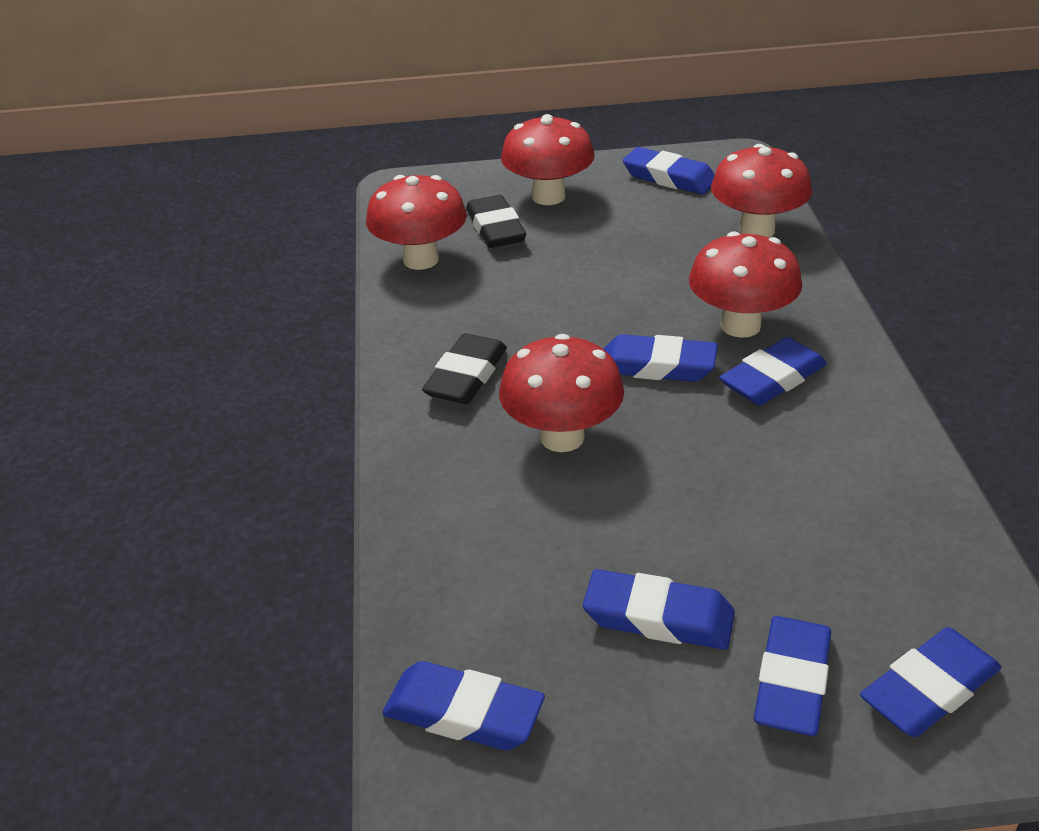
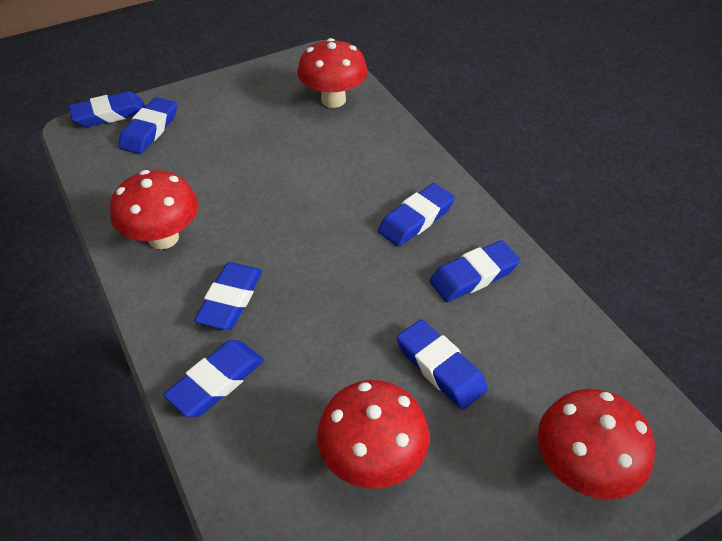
black eraser: 2 -> 0
red mushroom: 5 -> 4

